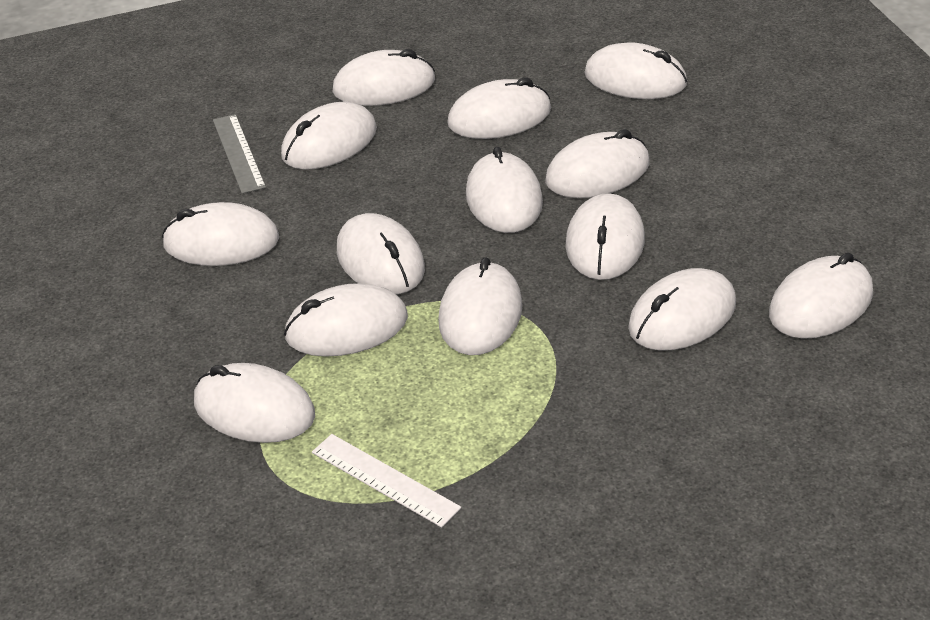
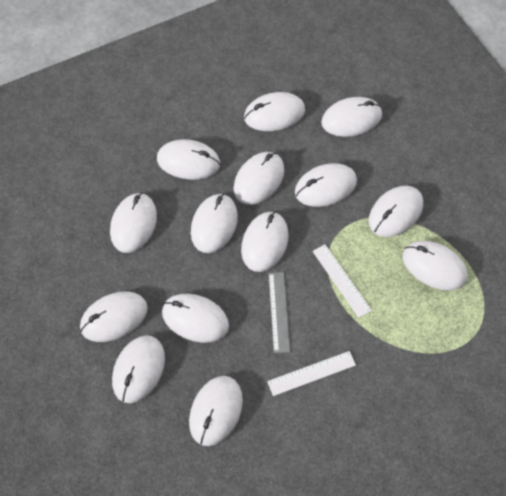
white ruler: 1 -> 2

